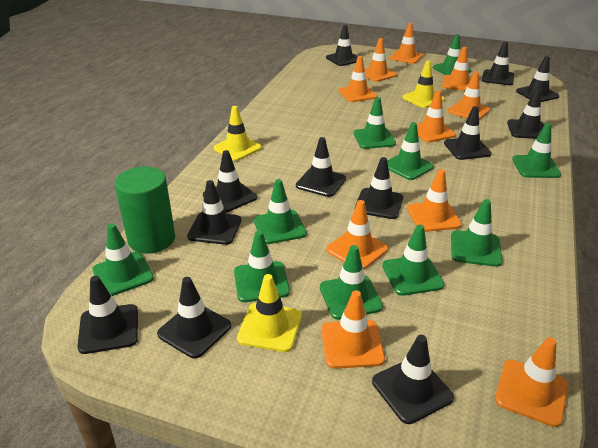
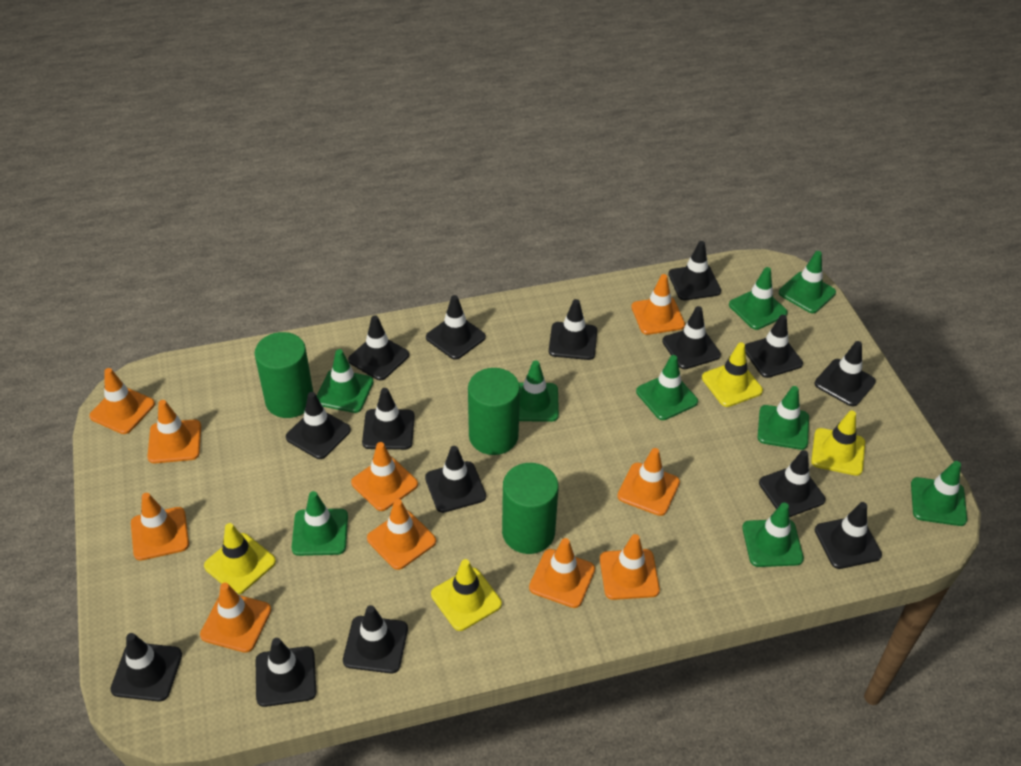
black traffic cone: 12 -> 15
green cylinder: 1 -> 3
green traffic cone: 10 -> 9
yellow traffic cone: 3 -> 4

